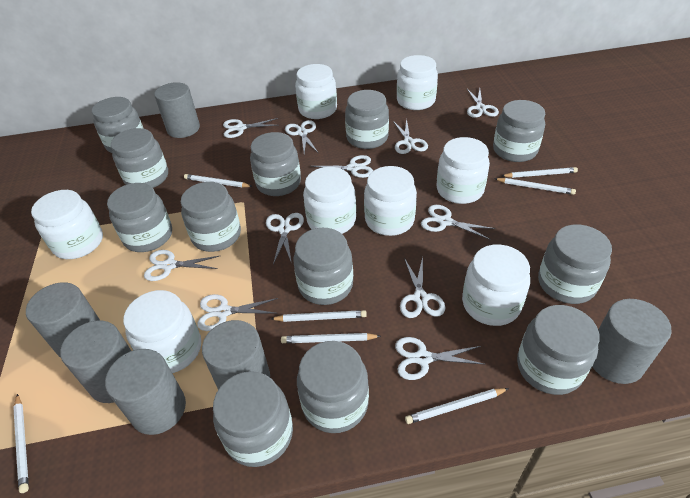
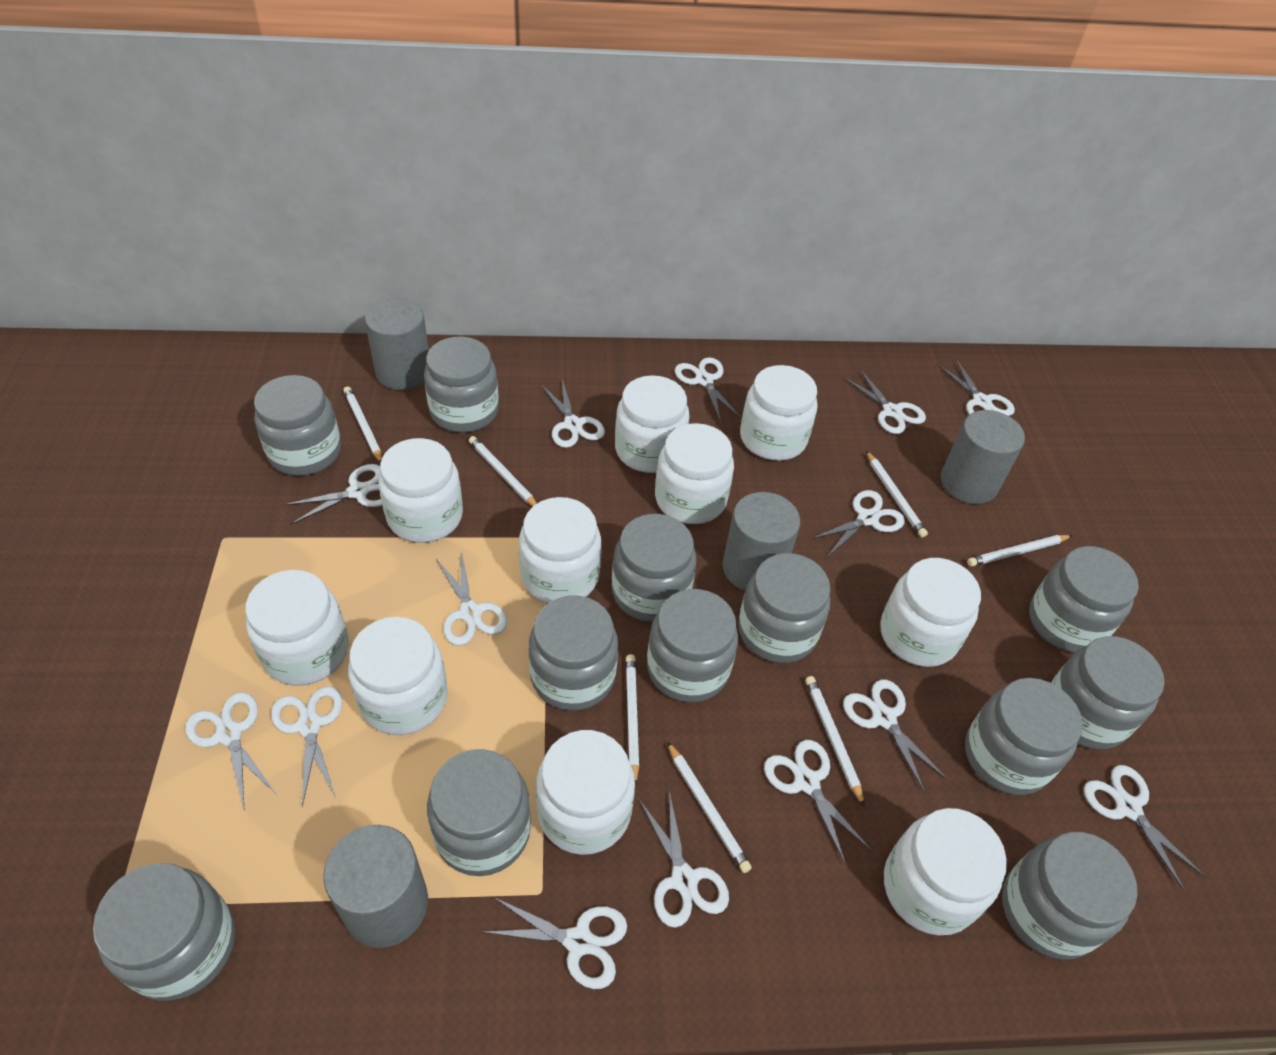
grey cylinder: 6 -> 4
white jar: 8 -> 10
white scissors: 11 -> 14

